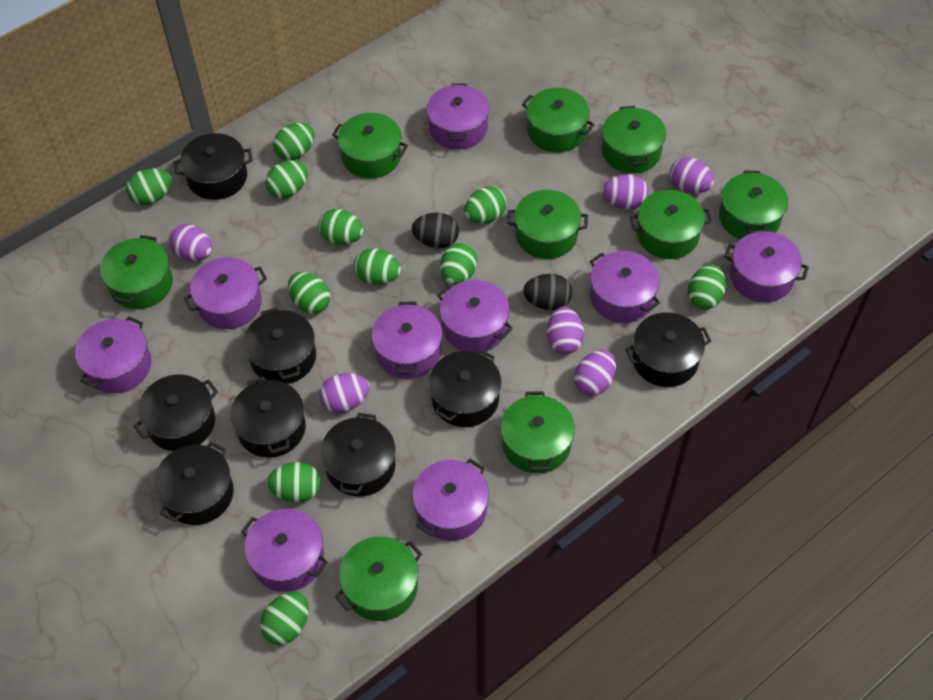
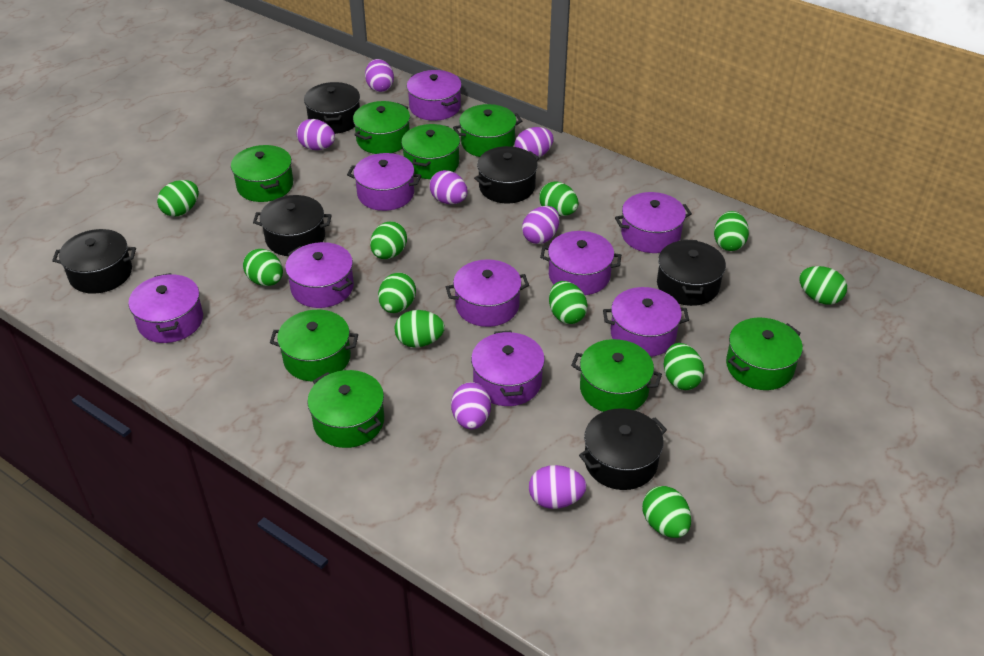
black egg: 2 -> 0
black pot: 8 -> 6
green pot: 9 -> 8
purple egg: 6 -> 7

